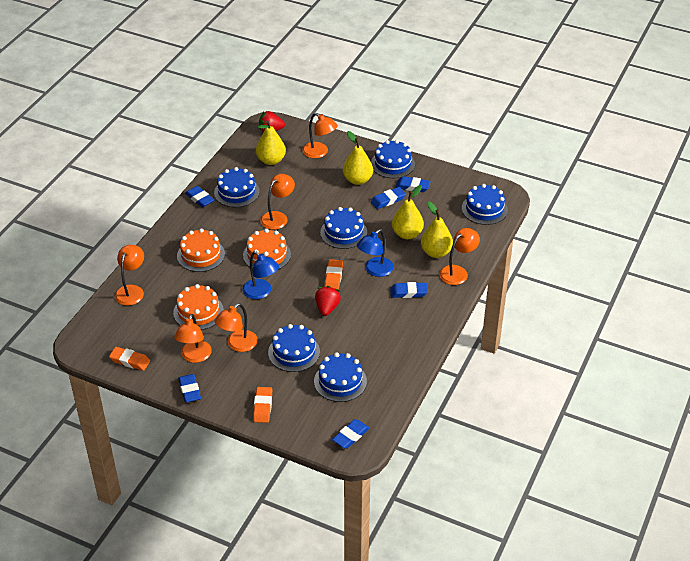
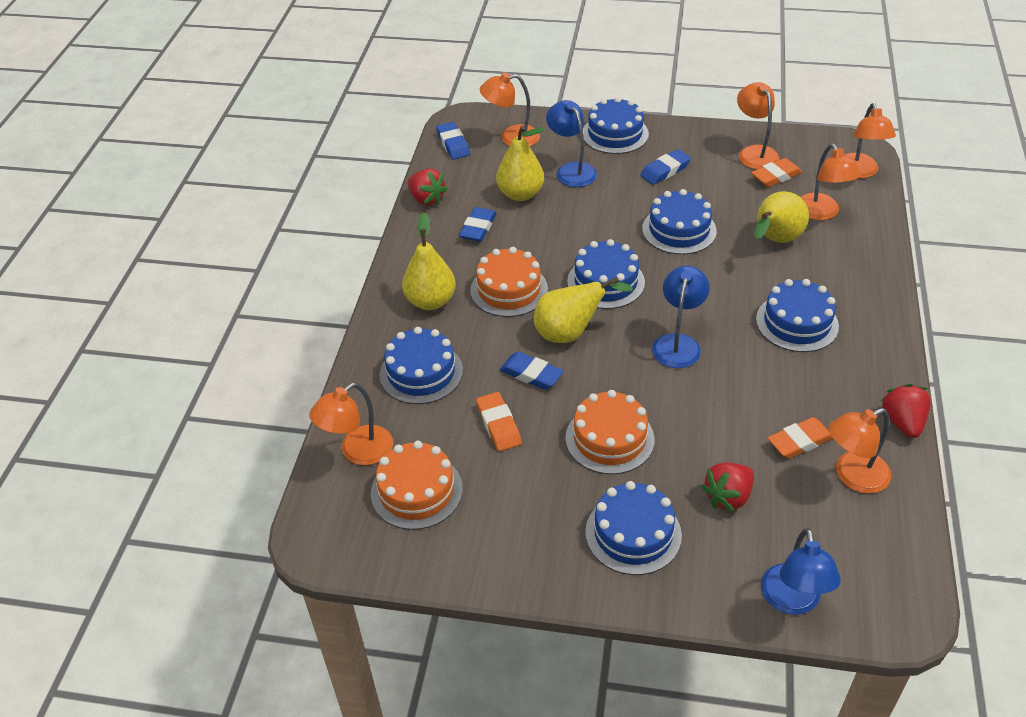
blue eraser: 6 -> 4
blue lamp: 2 -> 3
red strawberry: 2 -> 3

